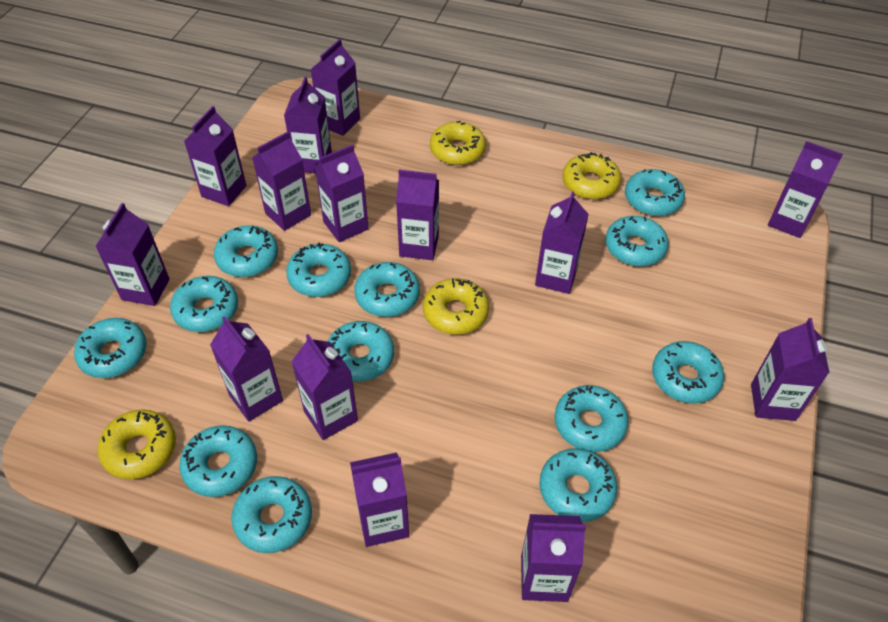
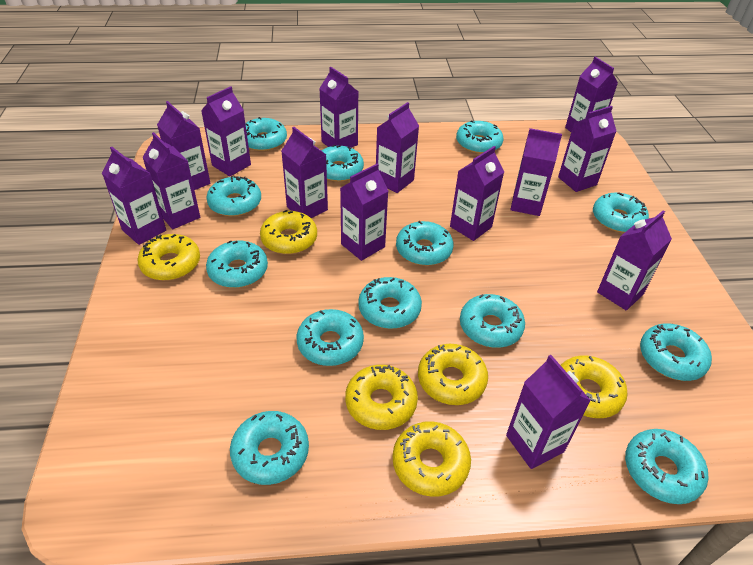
yellow donut: 4 -> 6

